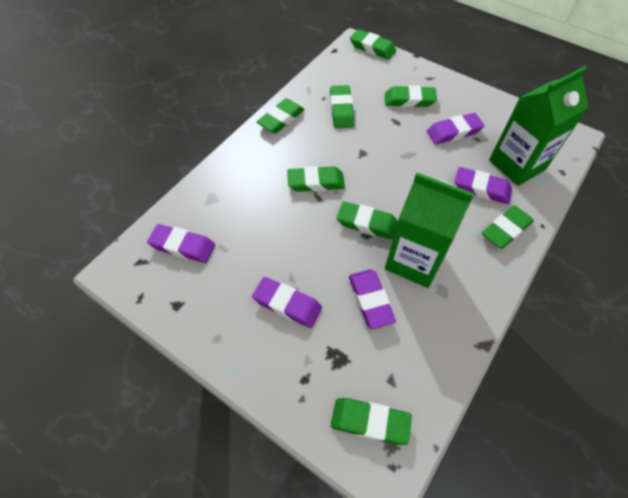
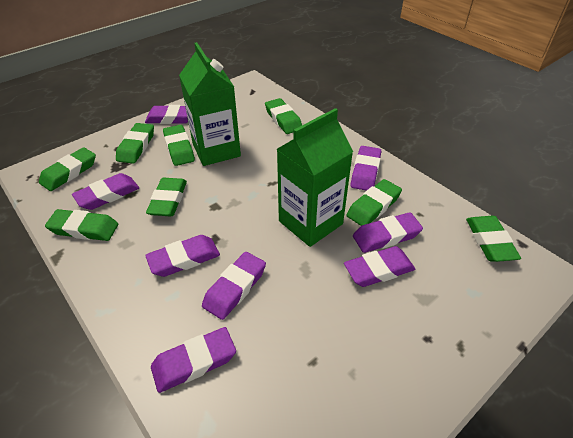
purple eraser: 5 -> 8

